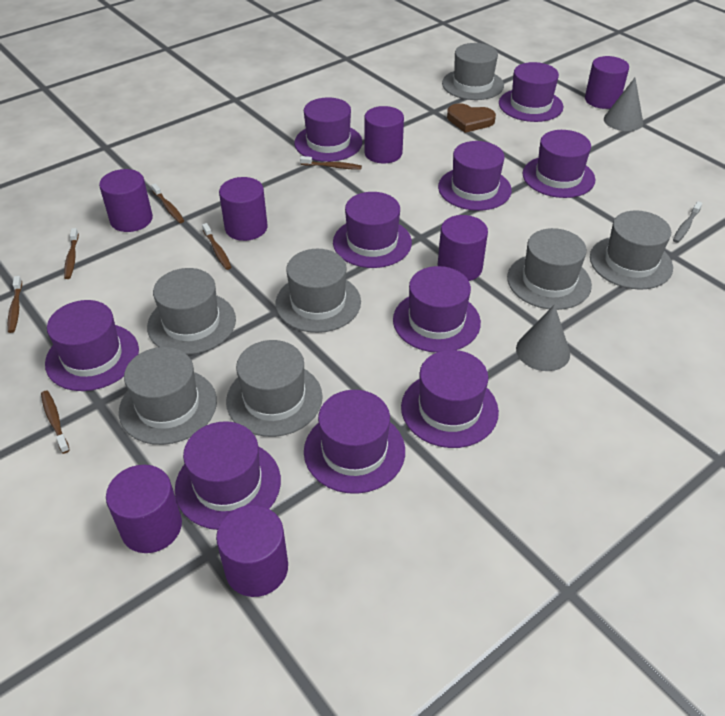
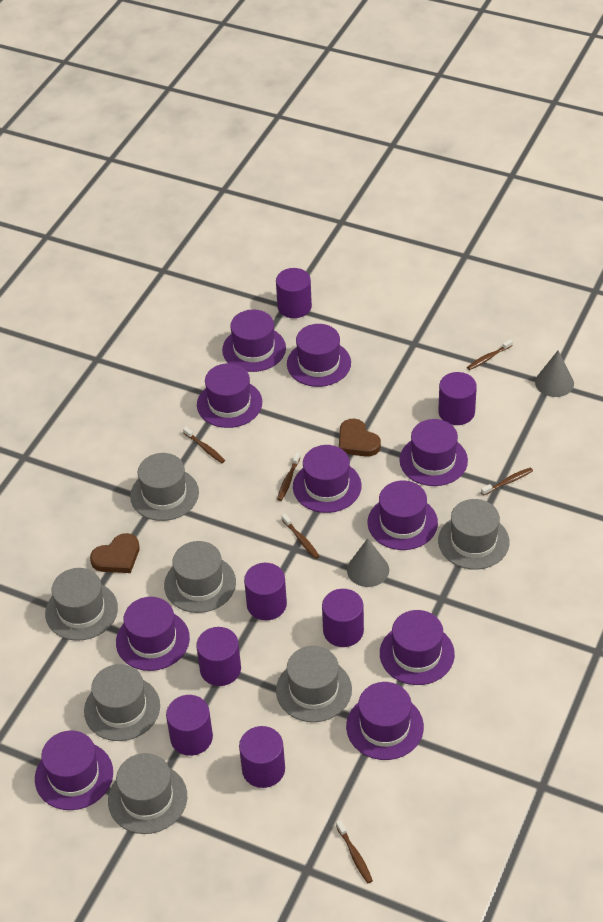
brown heart: 1 -> 2
grey toothbrush: 1 -> 0

